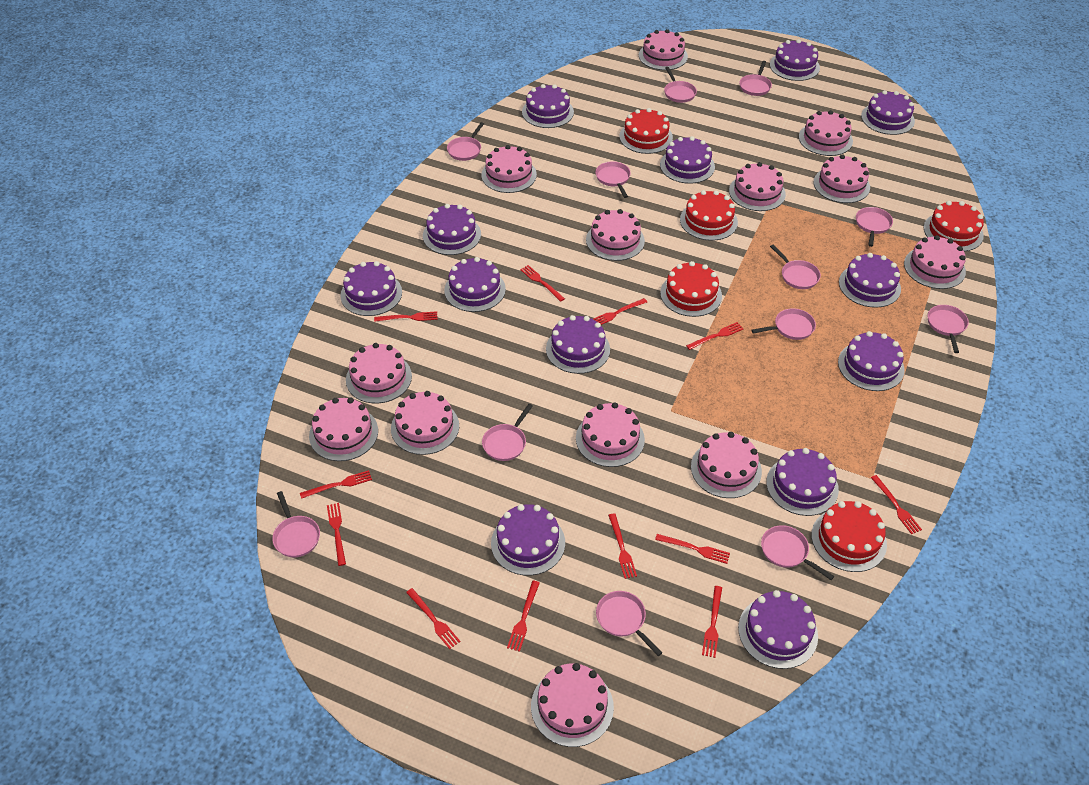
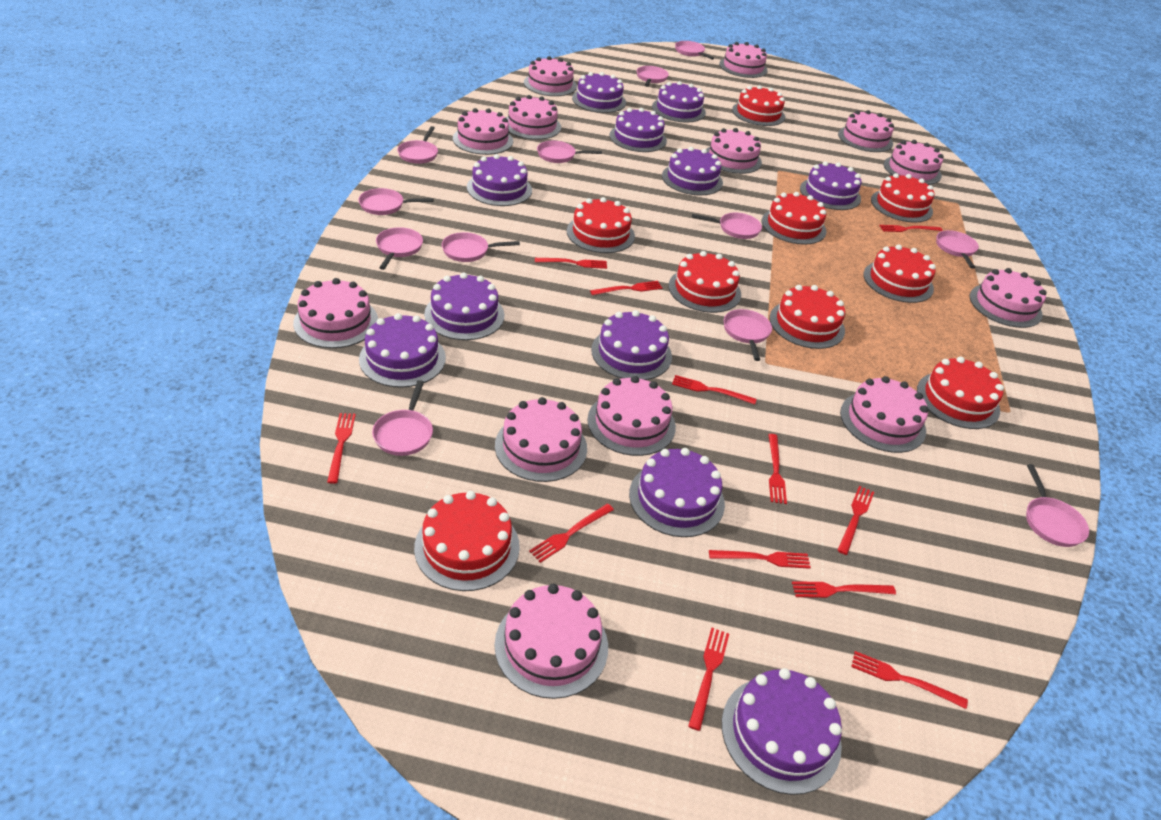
purple cake: 13 -> 11
red cake: 5 -> 9

